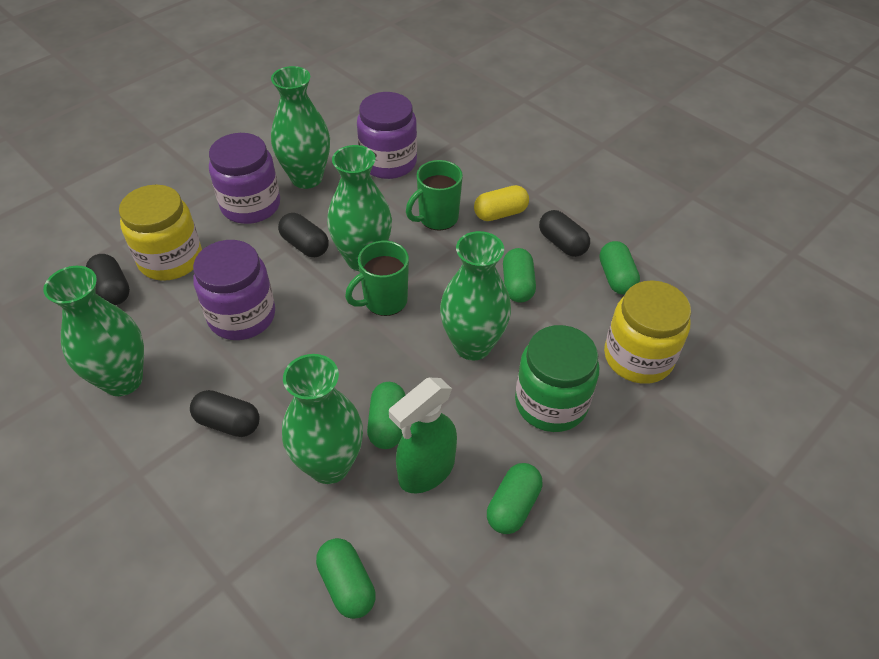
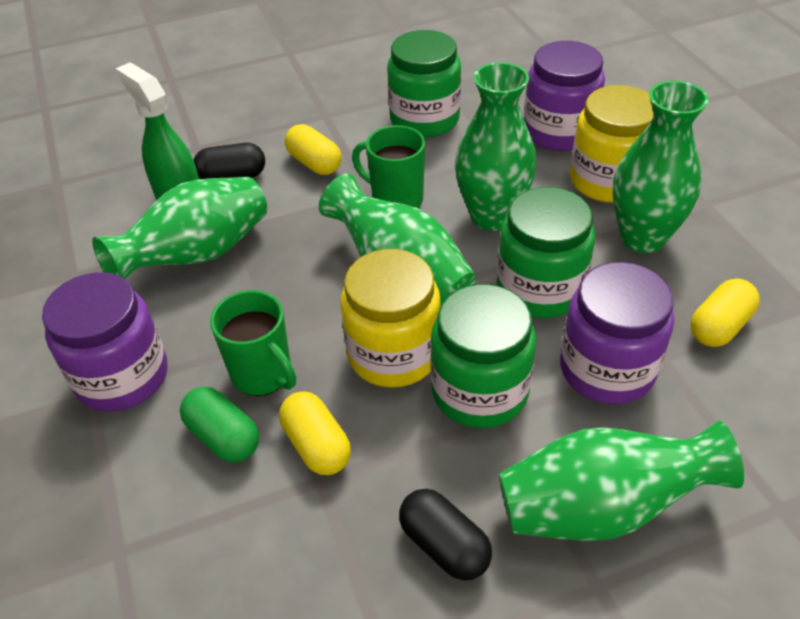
black capsule: 4 -> 2
green capsule: 5 -> 1
green jar: 1 -> 3
yellow capsule: 1 -> 3

